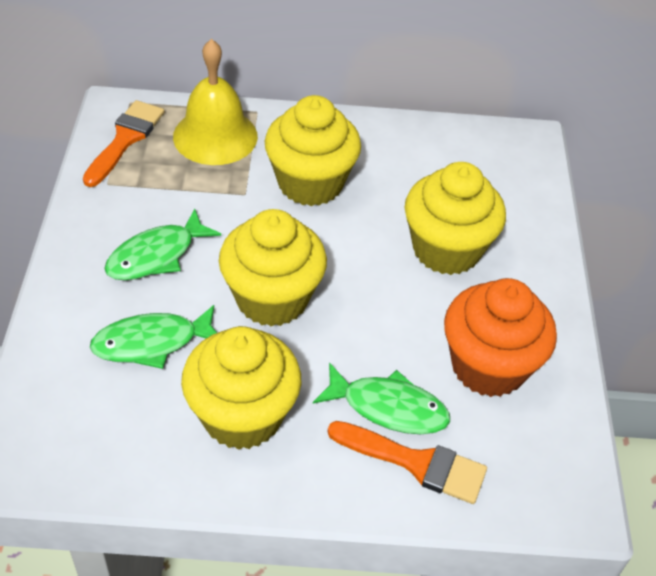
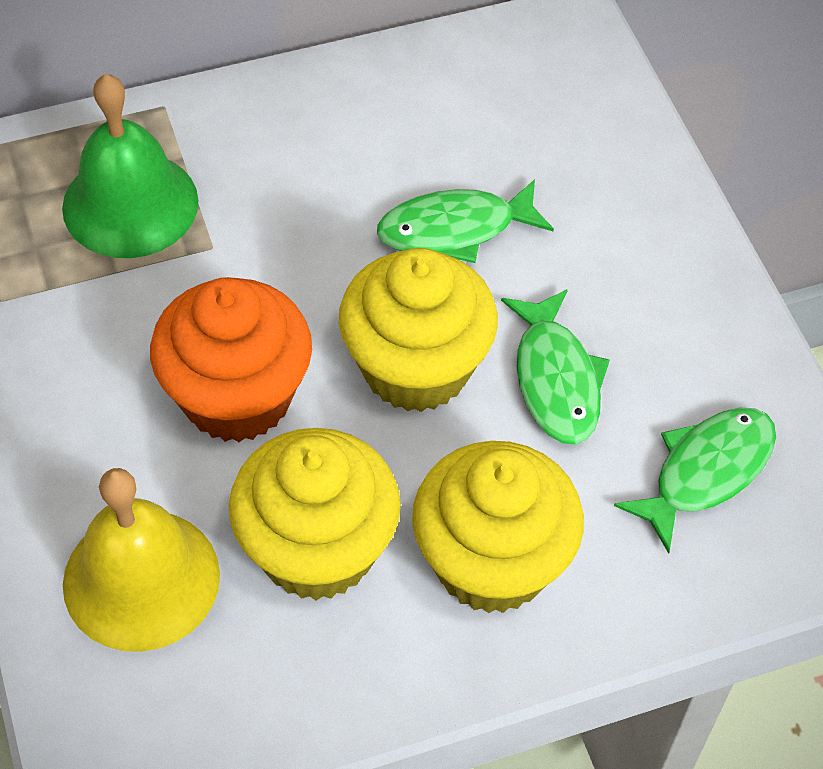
green bell: 0 -> 1
orange brush: 2 -> 0
yellow cupcake: 4 -> 3

